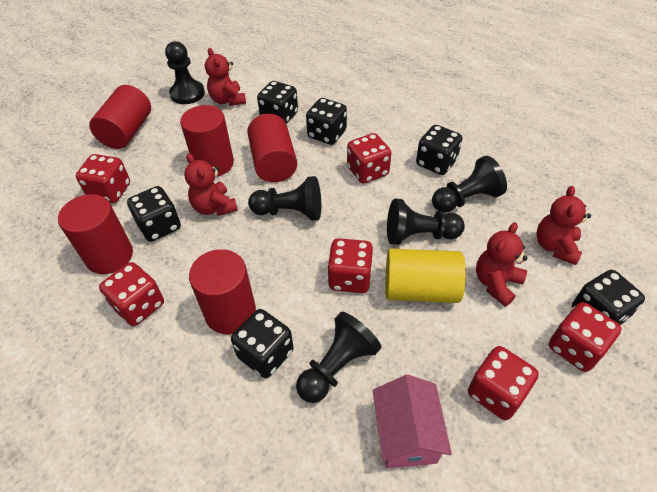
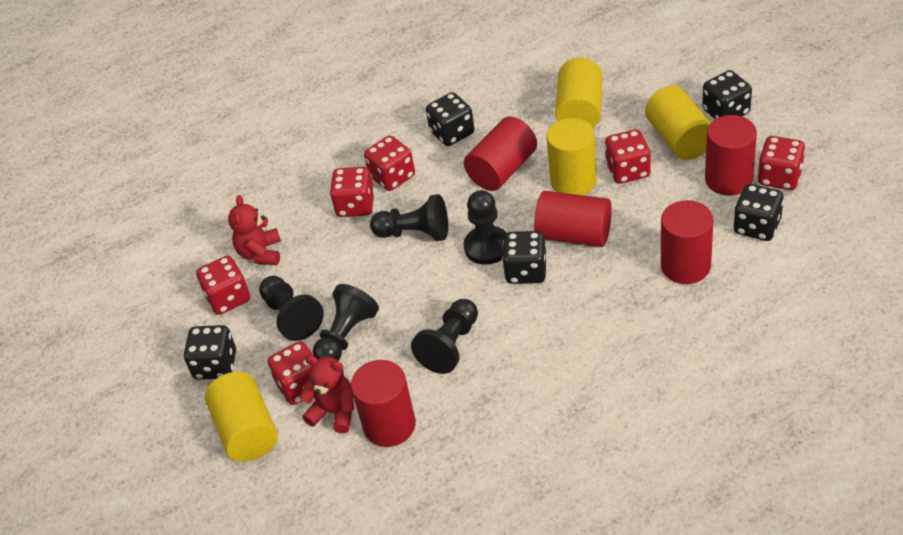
black dice: 6 -> 5
pink house: 1 -> 0
red teddy bear: 4 -> 2
yellow cylinder: 1 -> 4

